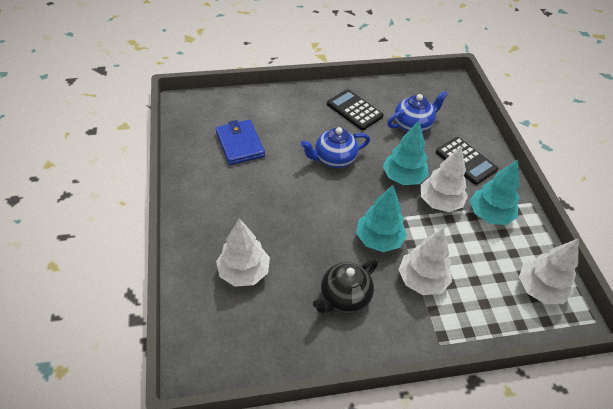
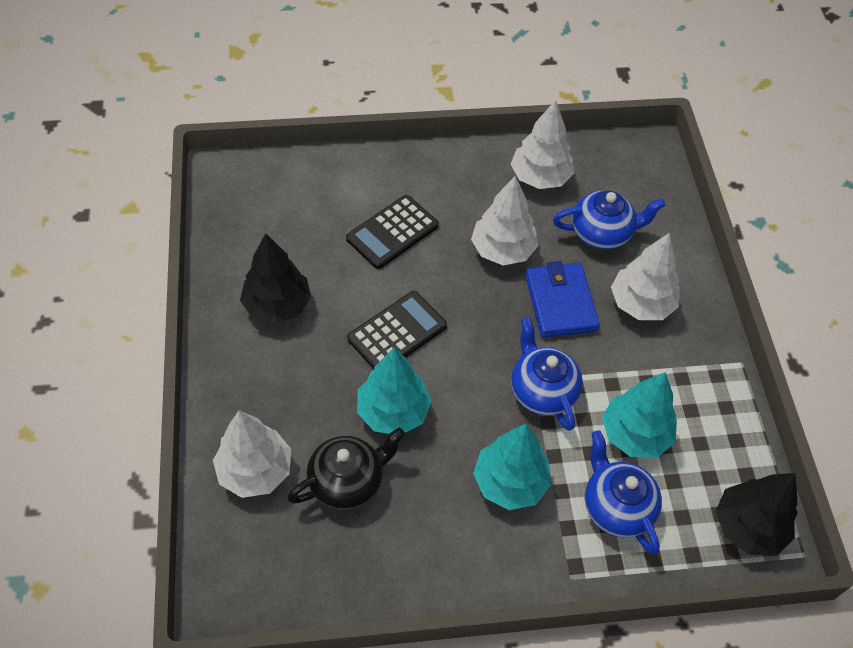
black tree: 0 -> 2
blue teapot: 2 -> 3

